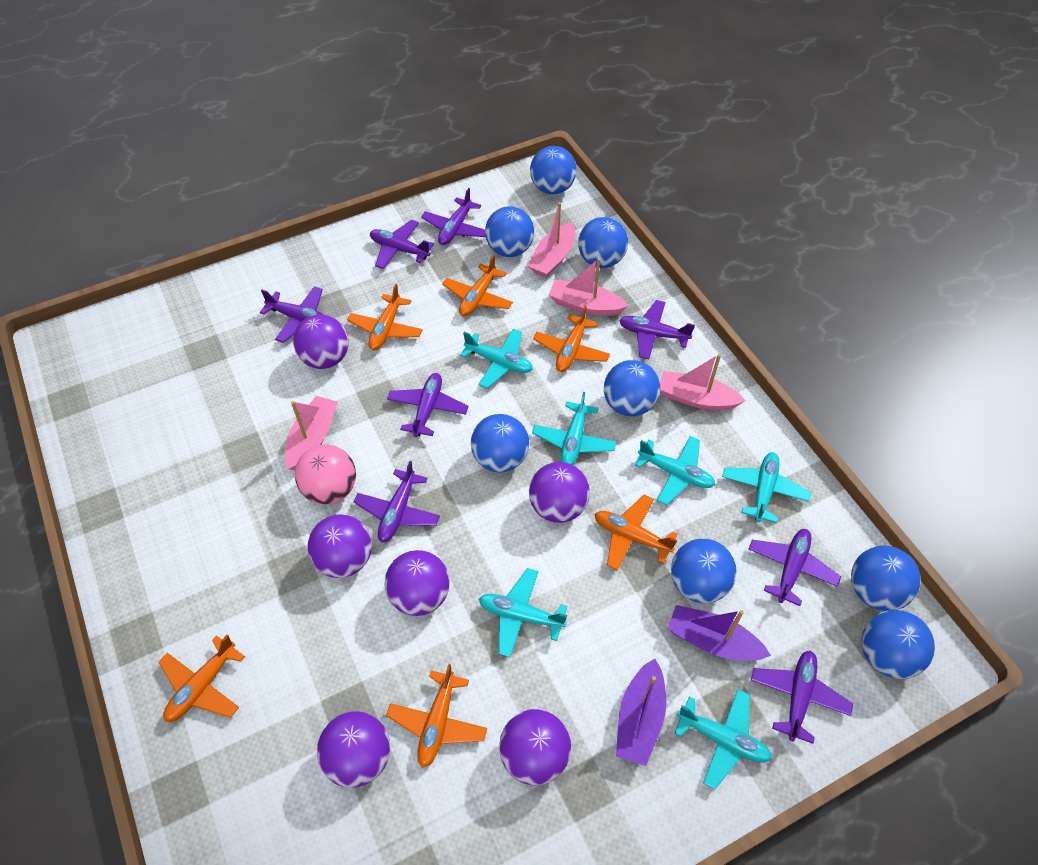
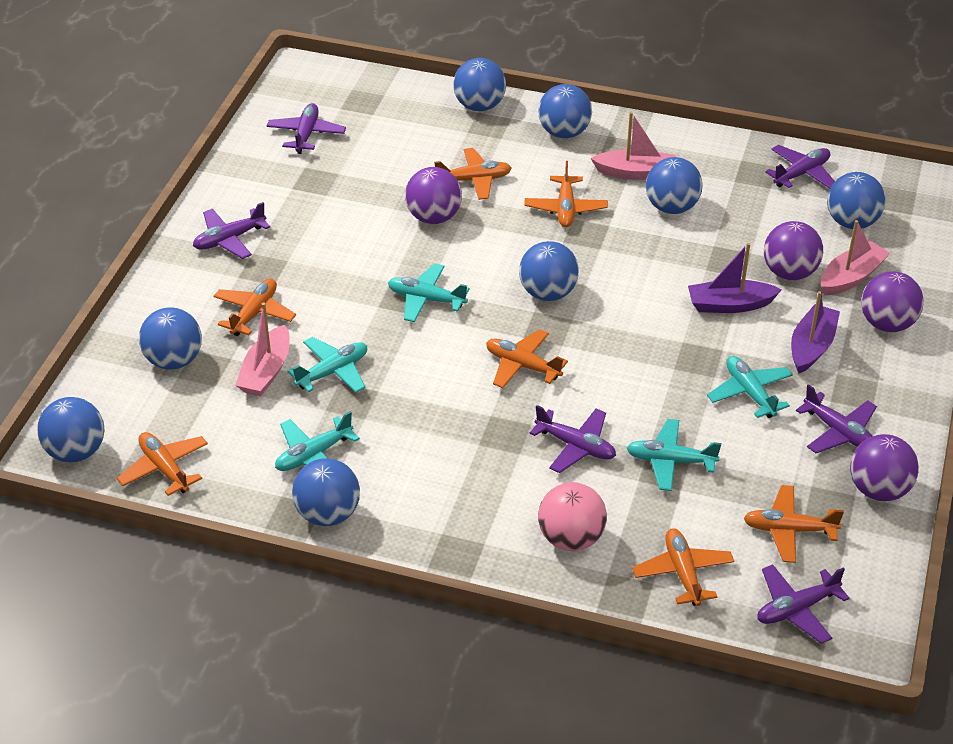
orange plane: 6 -> 7
pink boat: 4 -> 3
purple ball: 6 -> 4
purple plane: 8 -> 6
turquoise plane: 6 -> 5

